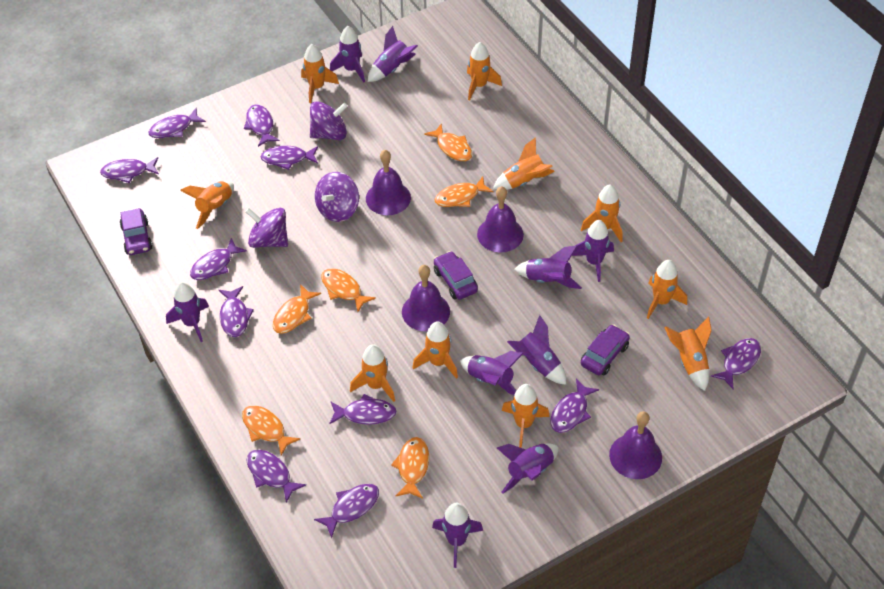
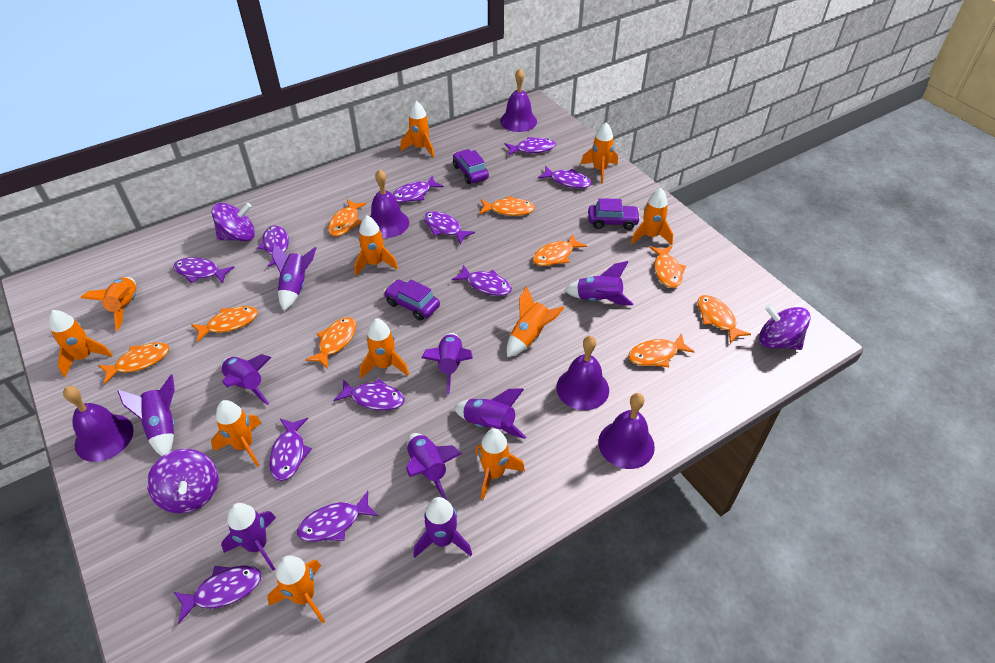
orange fish: 6 -> 9
orange rocket: 10 -> 11
purple bell: 4 -> 5

